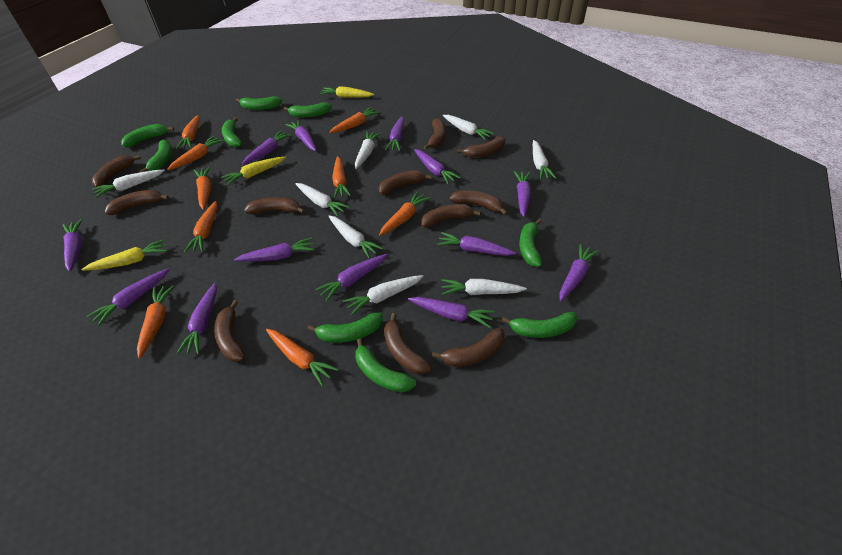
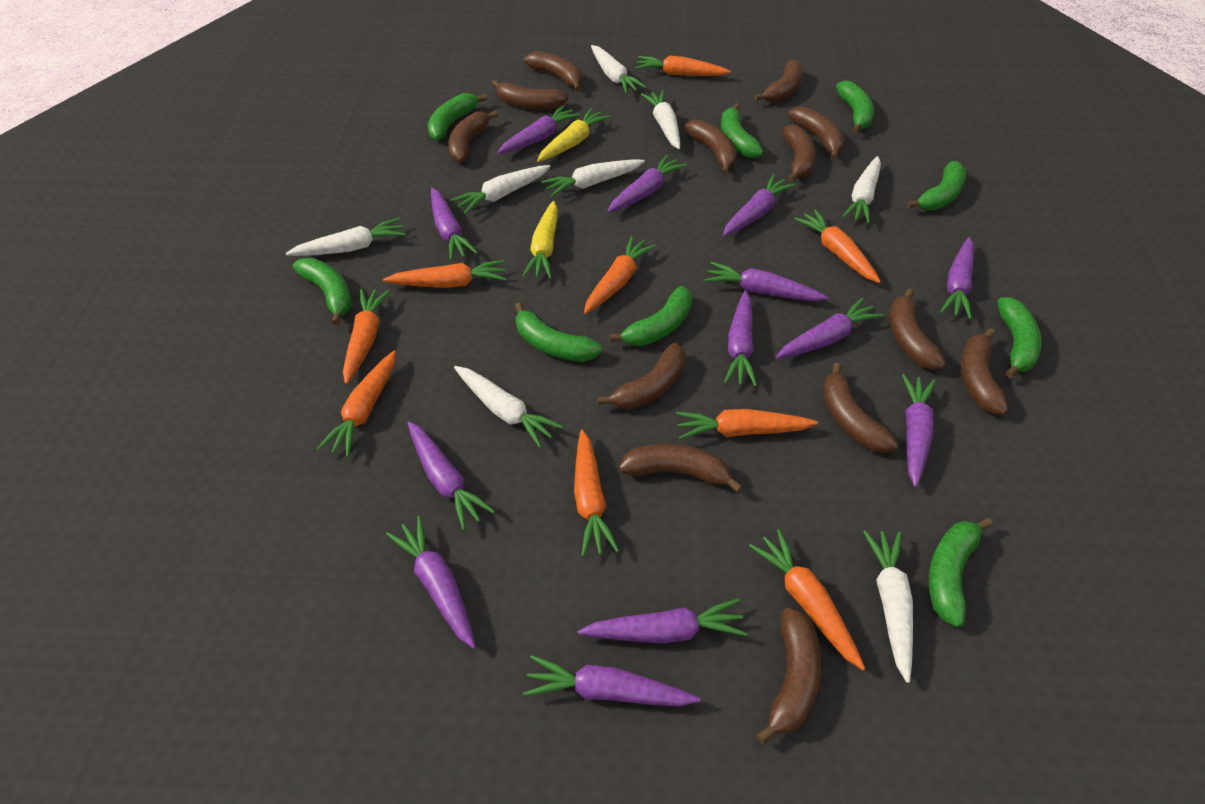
brown banana: 11 -> 13
yellow carrot: 3 -> 2

